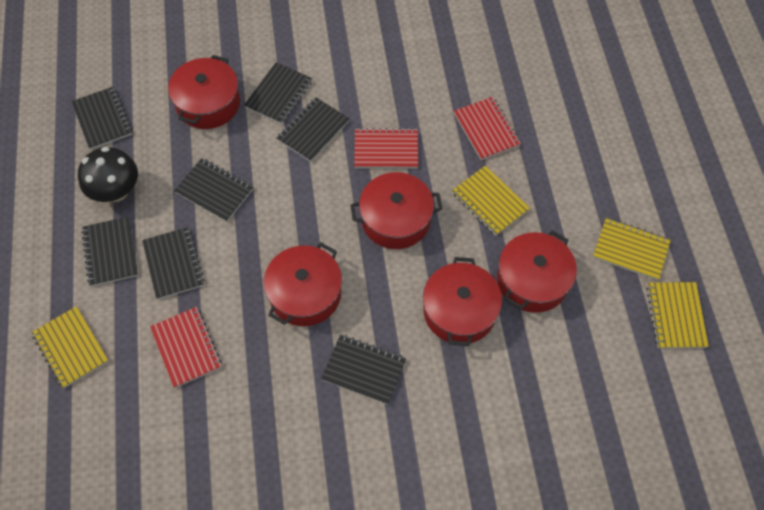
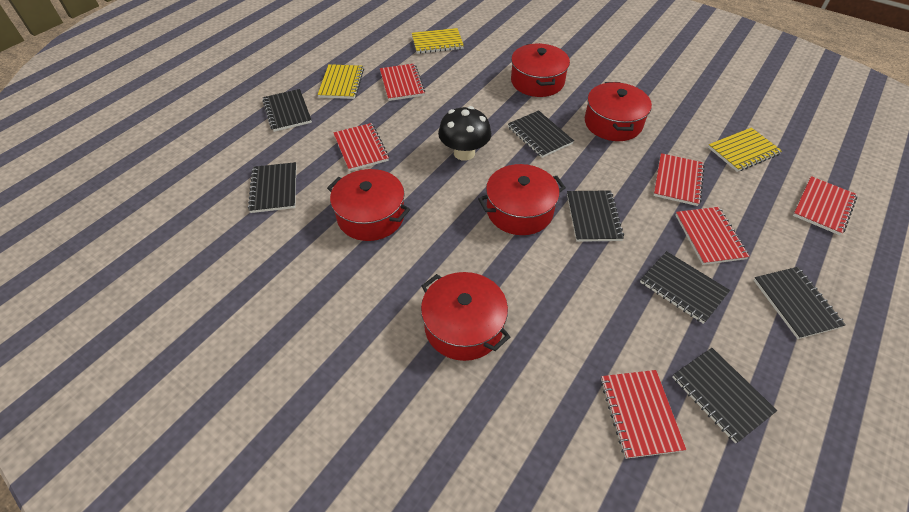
red notebook: 3 -> 6
yellow notebook: 4 -> 3

